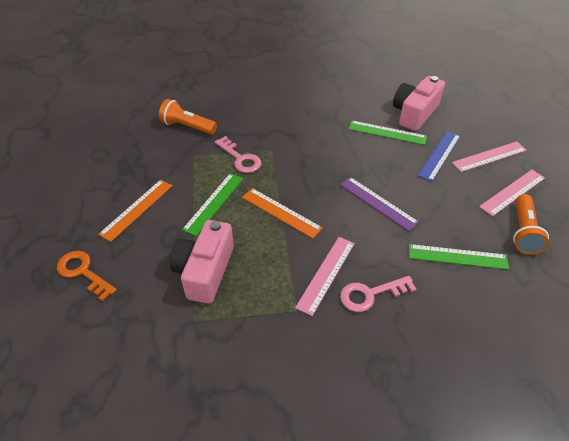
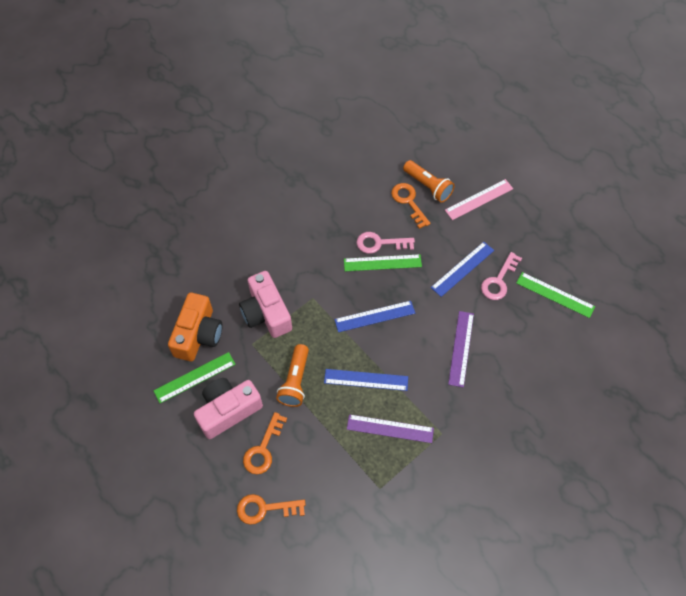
blue ruler: 1 -> 3
orange camera: 0 -> 1
orange key: 1 -> 3
orange ruler: 2 -> 0
pink ruler: 3 -> 1
purple ruler: 1 -> 2

